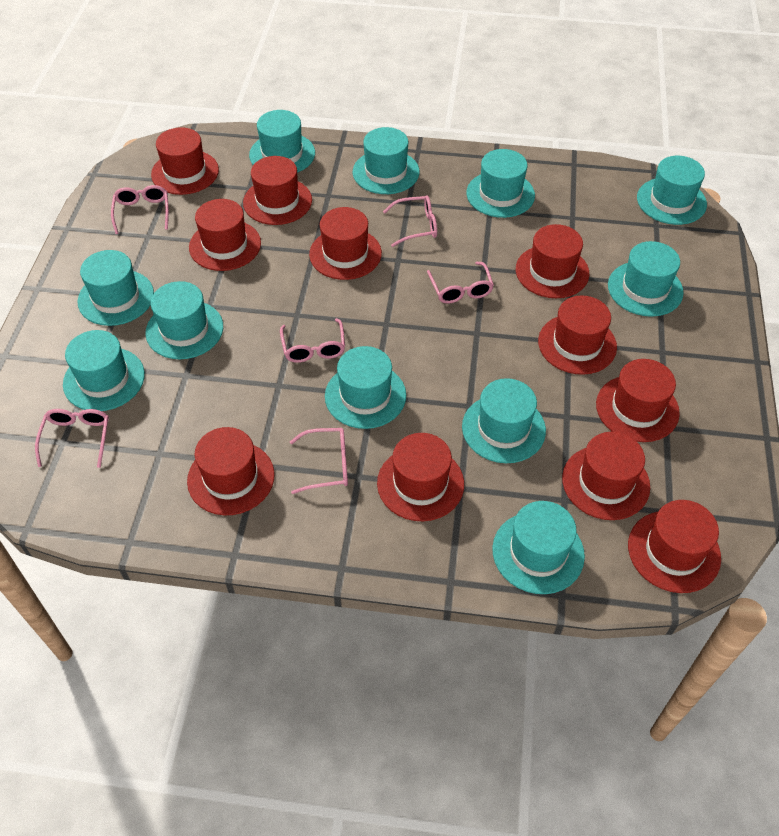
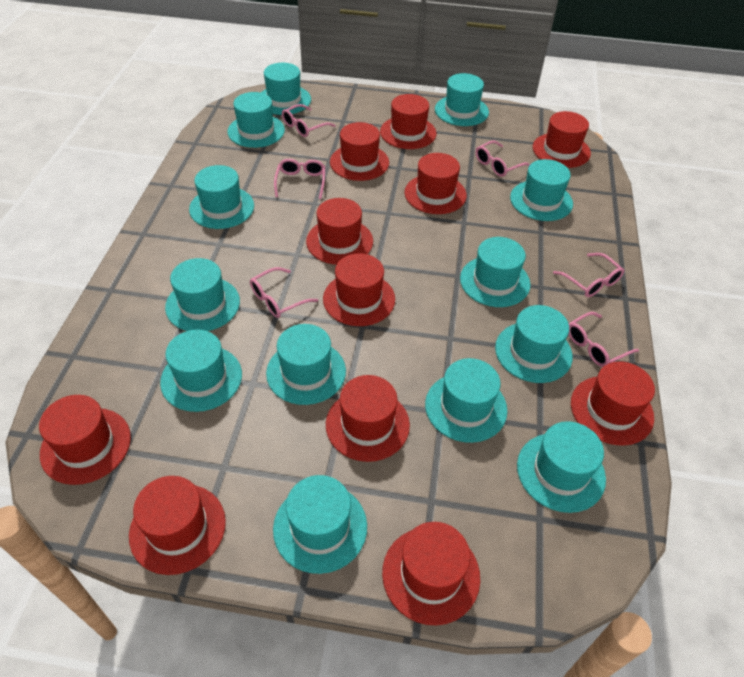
turquoise hat: 11 -> 13

